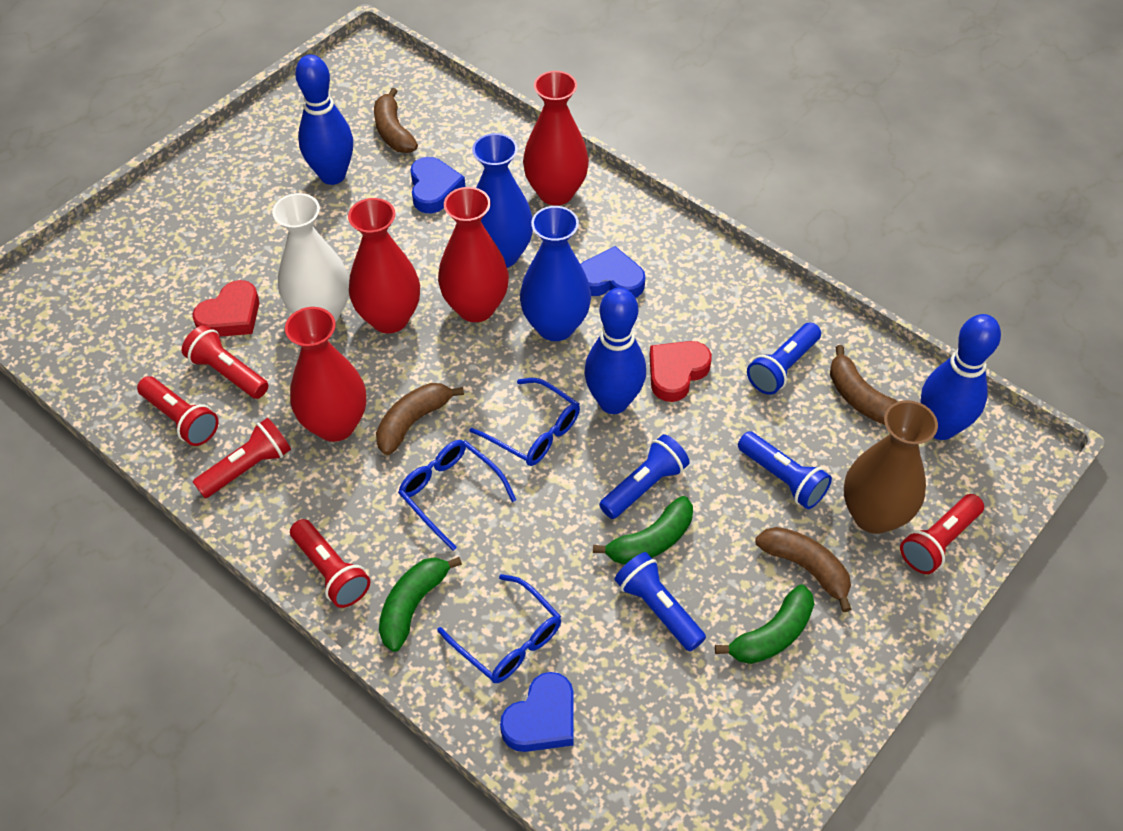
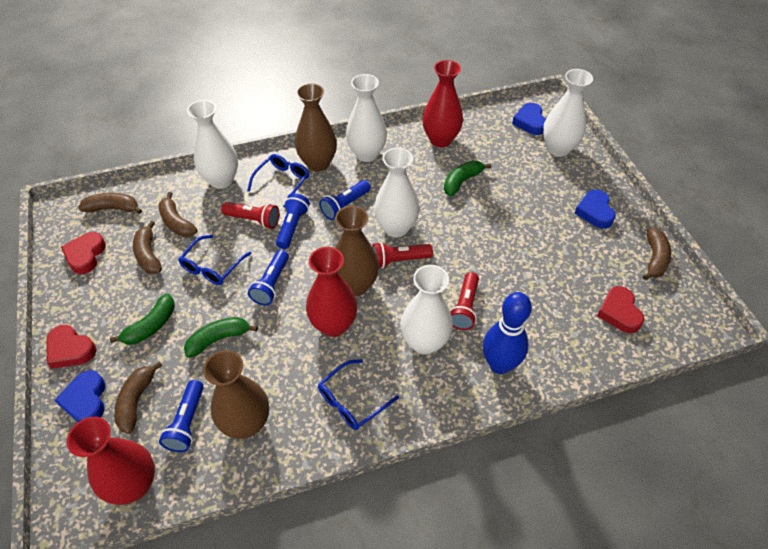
blue bowling pin: 3 -> 1
blue vase: 2 -> 0
brown banana: 4 -> 5
brown vase: 1 -> 3
red flashlight: 5 -> 3
red heart: 2 -> 3
red vase: 4 -> 3
white vase: 1 -> 5

